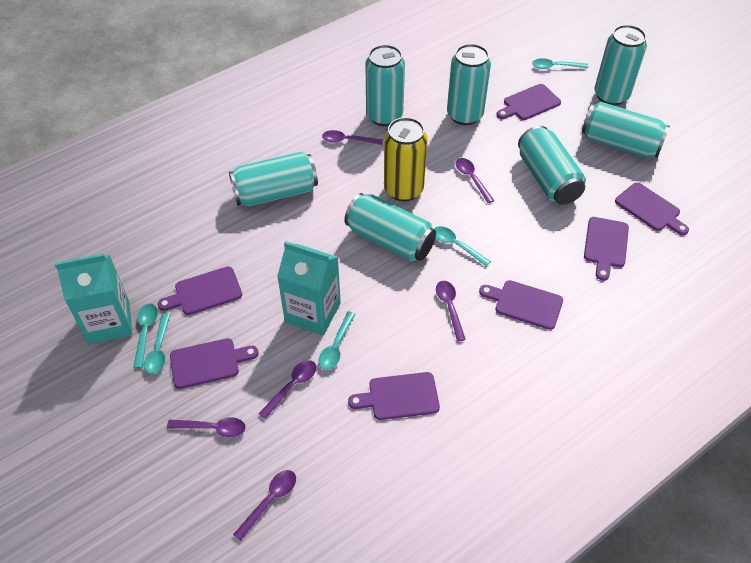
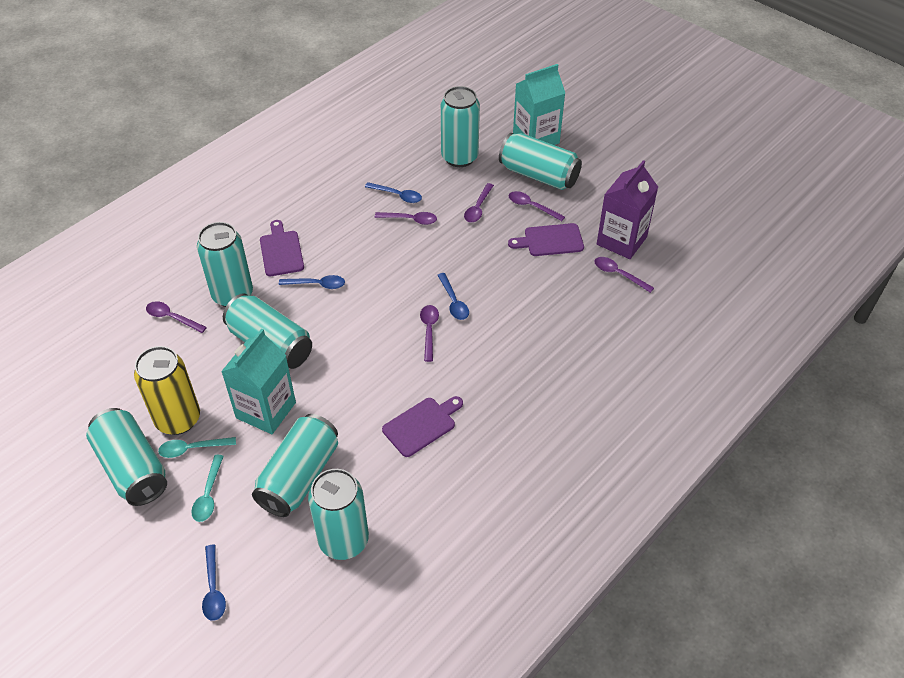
blue spoon: 0 -> 4
purple carton: 0 -> 1
purple cutting board: 7 -> 3
turquoise spoon: 5 -> 2

